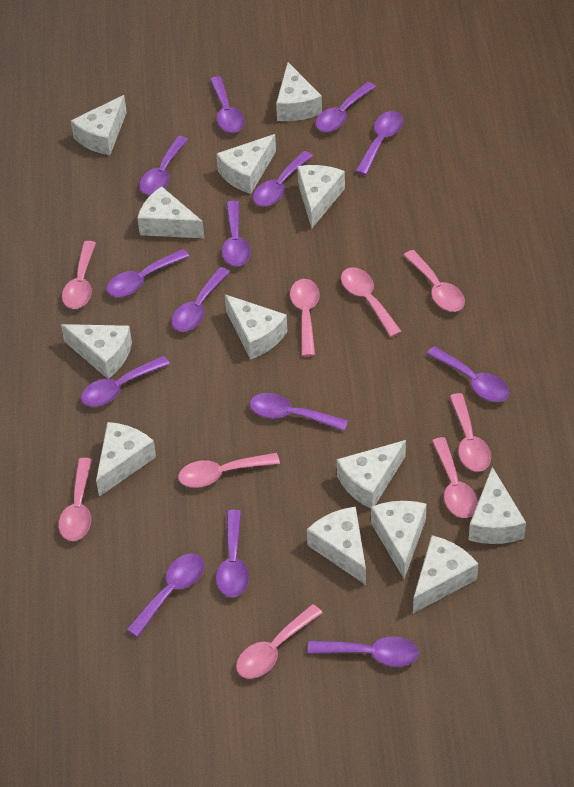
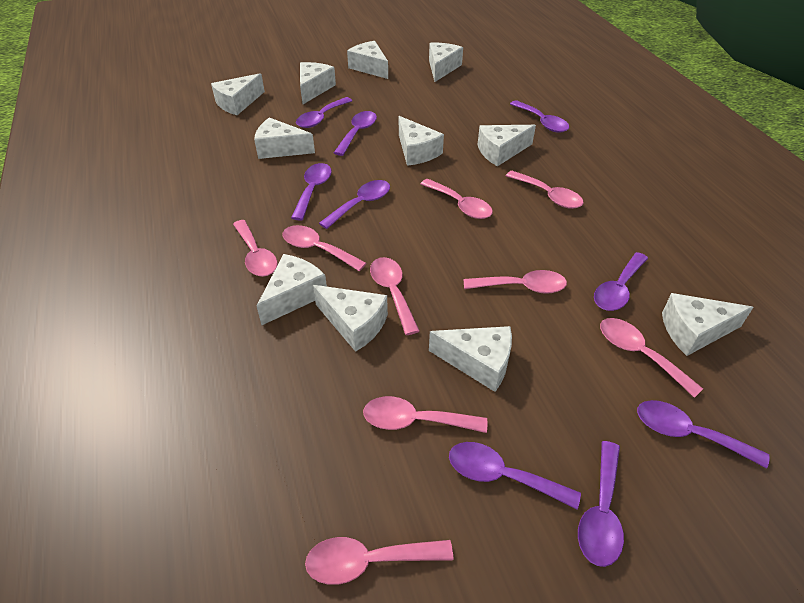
purple spoon: 14 -> 9
white cheese: 13 -> 11

